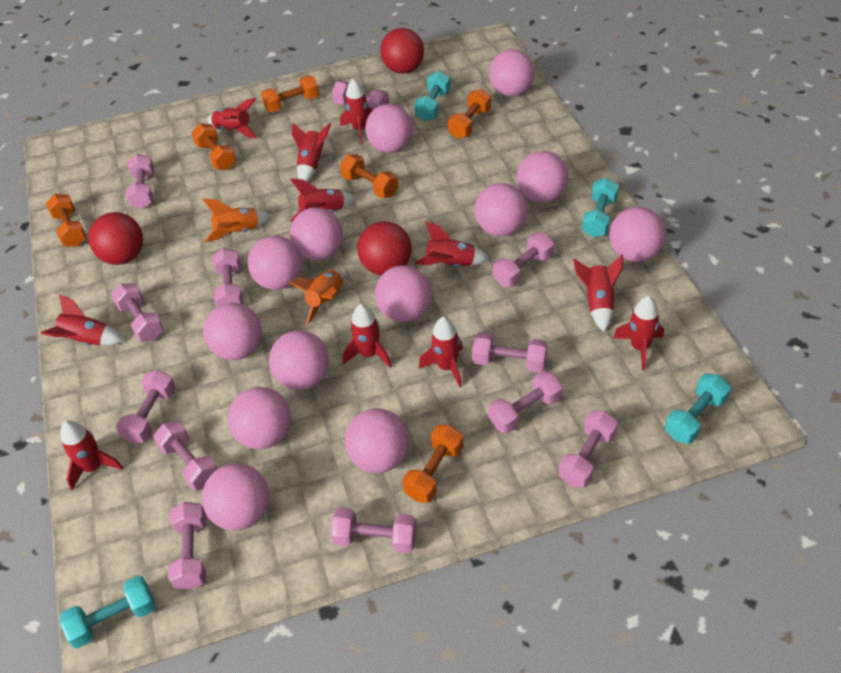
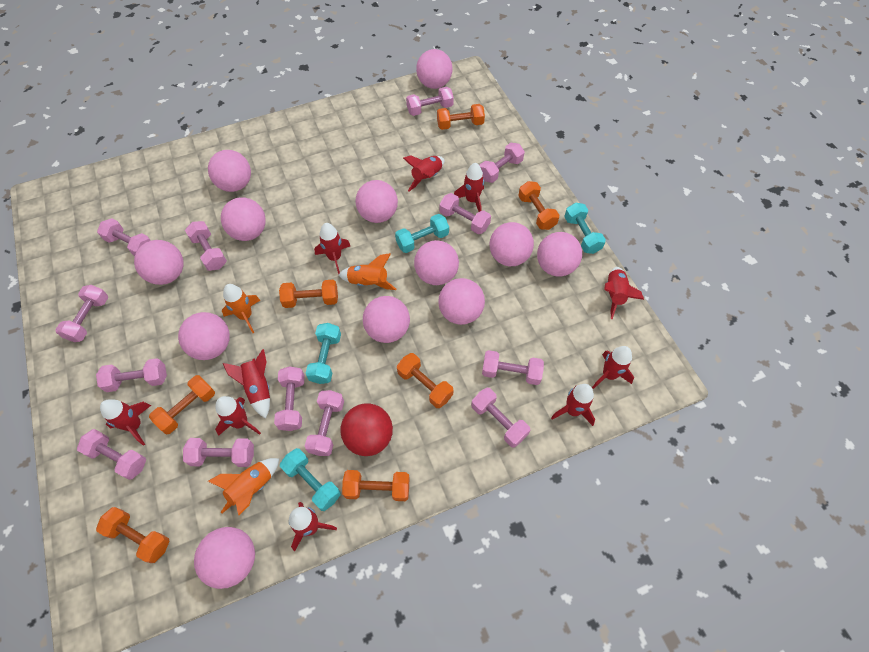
orange dumbbell: 6 -> 7
orange rocket: 2 -> 3
pink ball: 13 -> 12
pink dumbbell: 12 -> 13
red ball: 3 -> 1
red rocket: 11 -> 10

